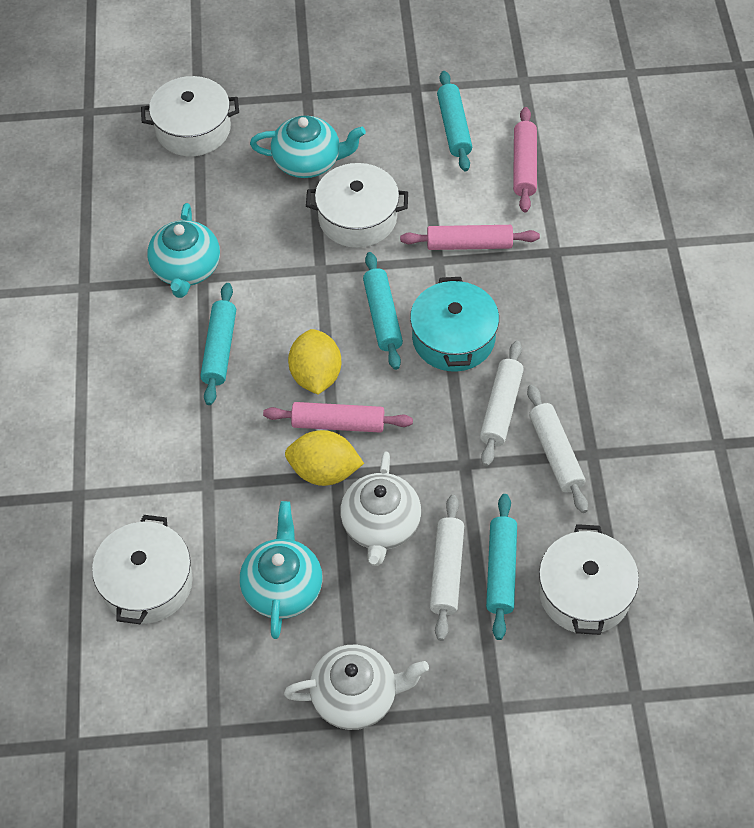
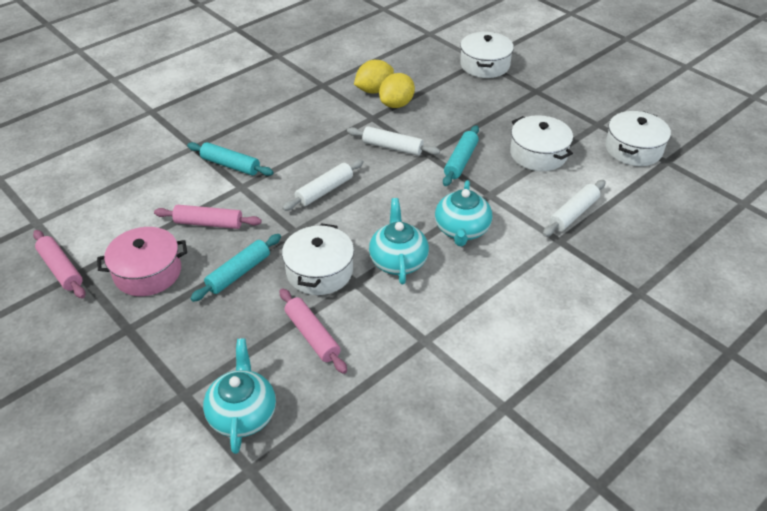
pink pot: 0 -> 1
turquoise pot: 1 -> 0
turquoise rolling pin: 4 -> 3
white teapot: 2 -> 0

